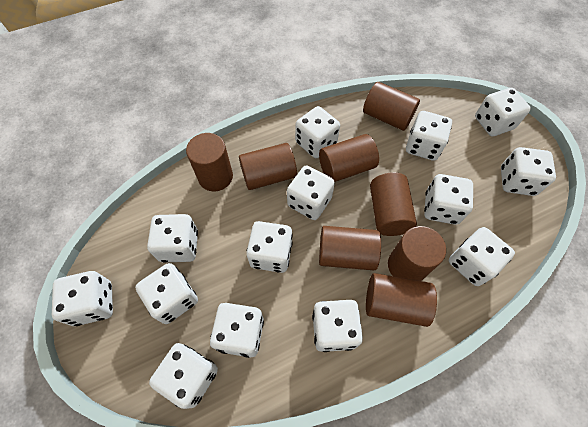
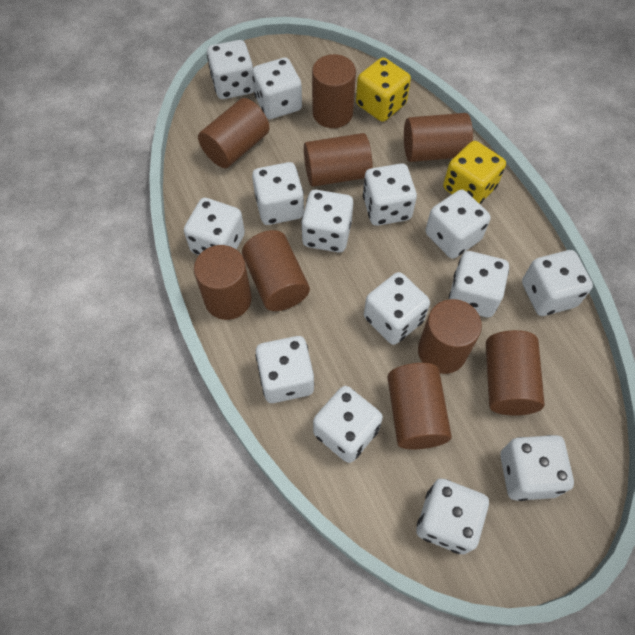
brown cylinder: 8 -> 9
yellow dice: 0 -> 2

